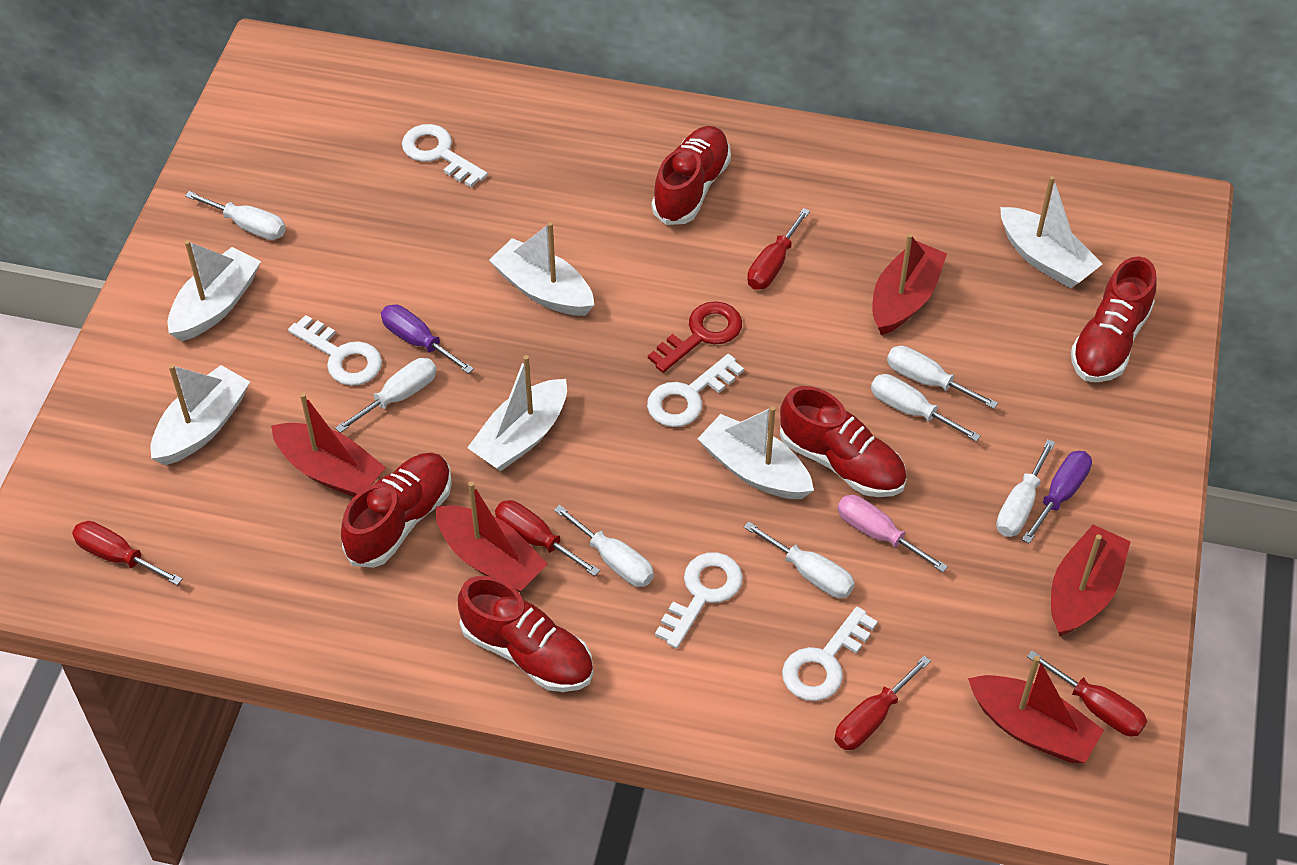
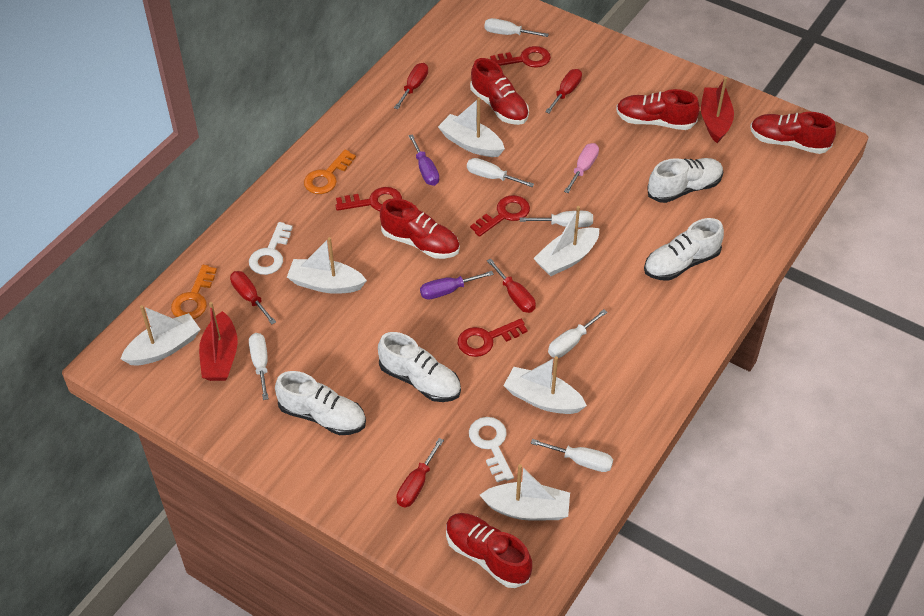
orange key: 0 -> 2
red boat: 5 -> 2
red key: 1 -> 4
white key: 5 -> 2
white screwdriver: 7 -> 6
white shoe: 0 -> 4

